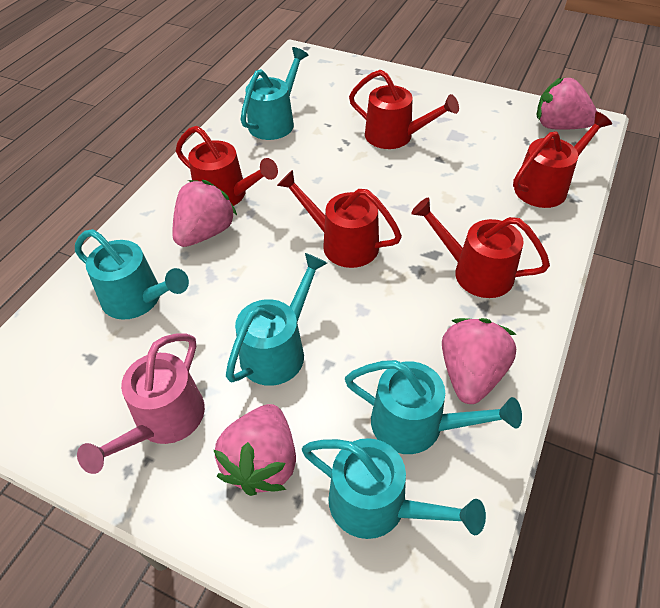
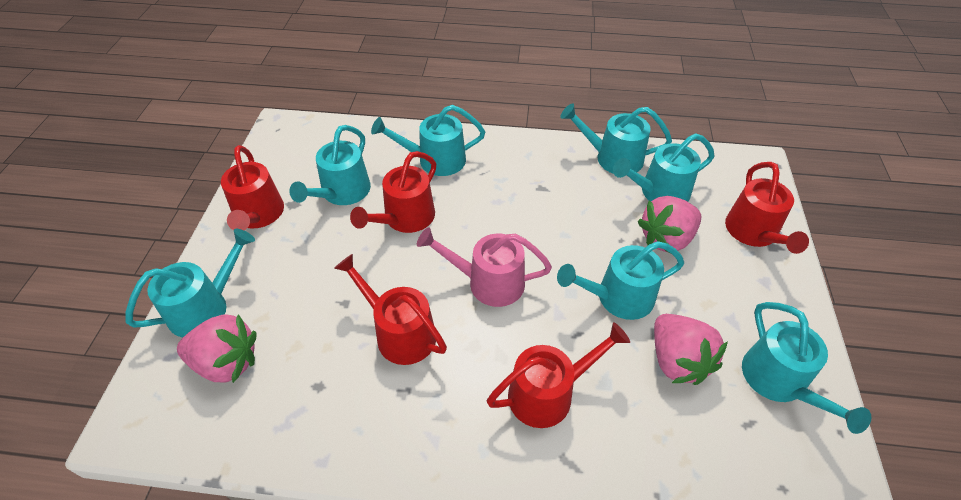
pink strawberry: 4 -> 3
turquoise watering can: 5 -> 7

